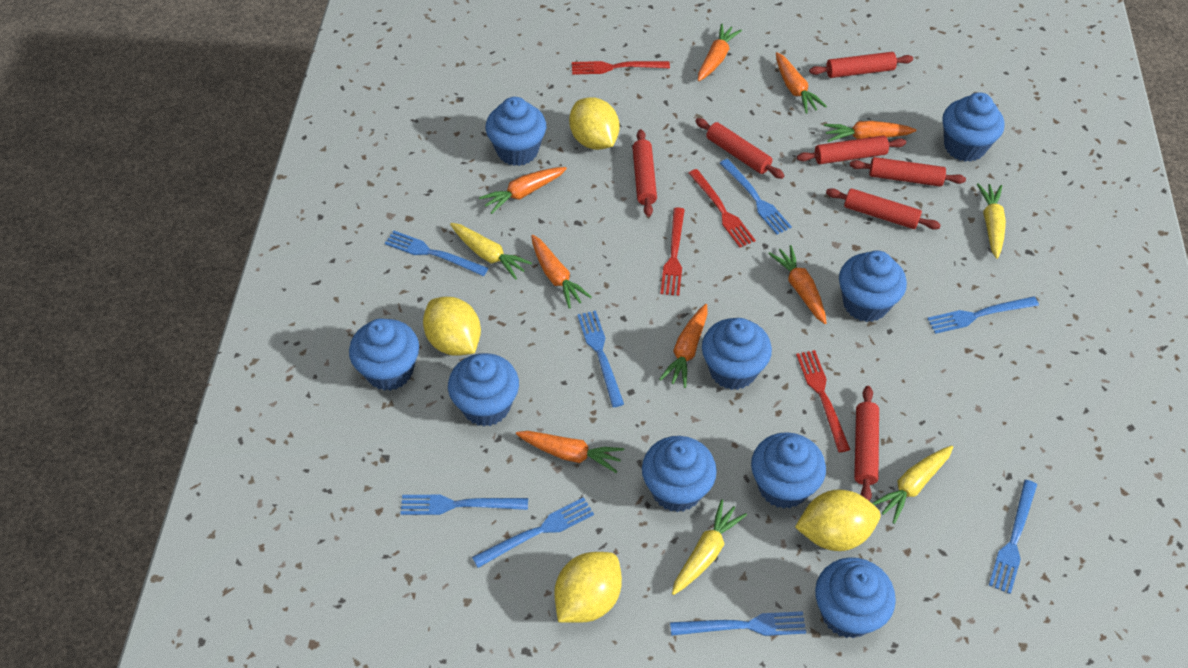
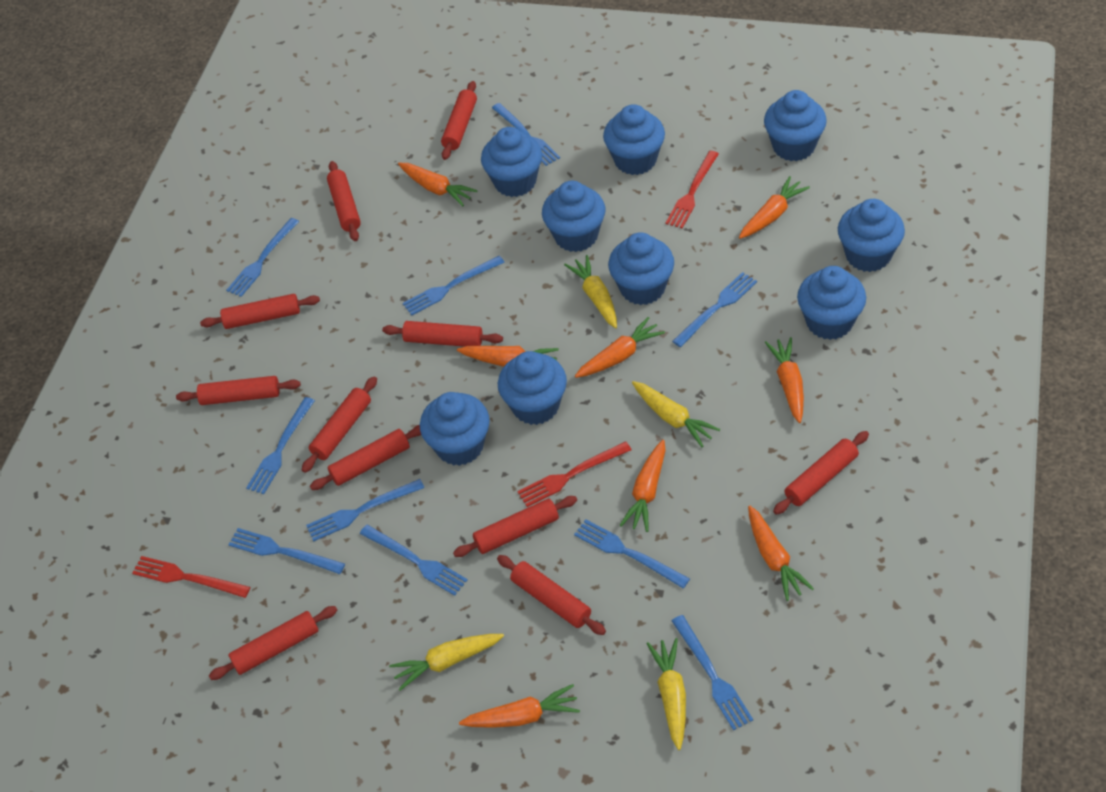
blue fork: 8 -> 10
red fork: 4 -> 3
red rolling pin: 7 -> 11
yellow lemon: 4 -> 0

